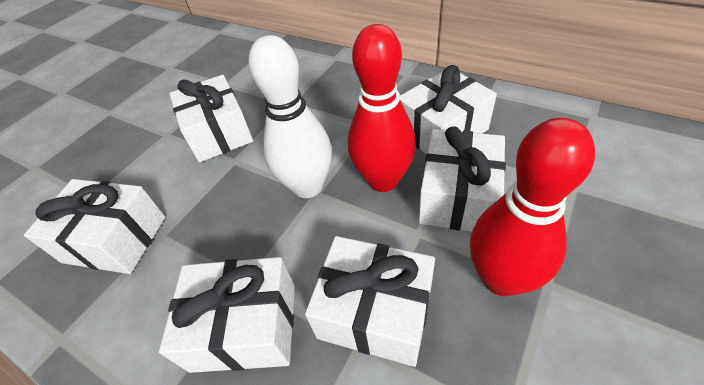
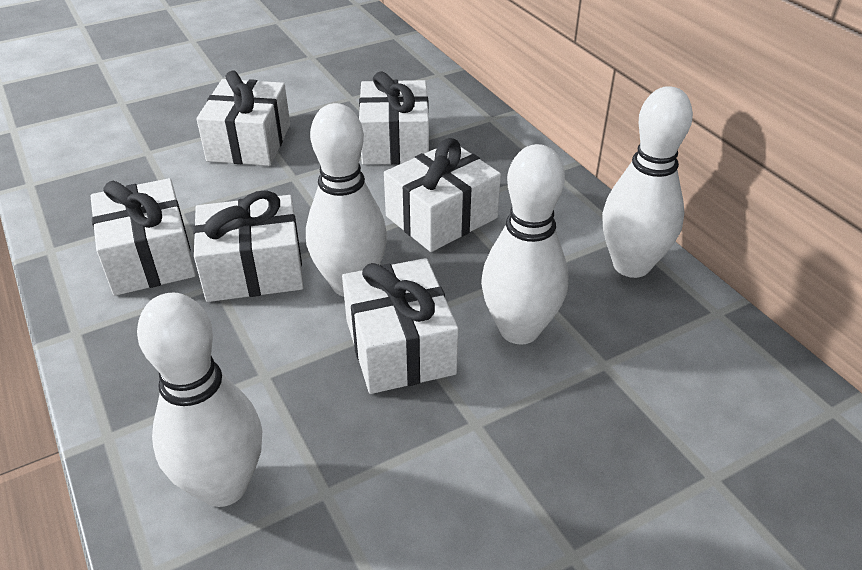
red bowling pin: 2 -> 0
white bowling pin: 1 -> 4

